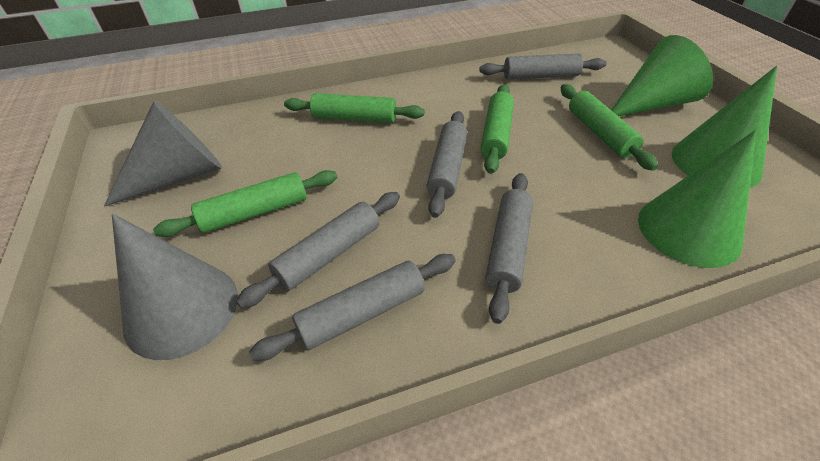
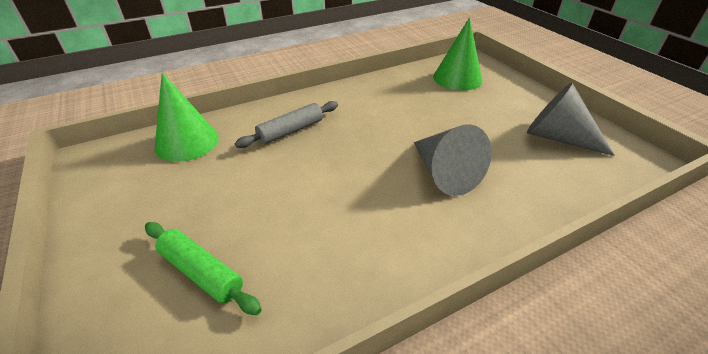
green cone: 3 -> 2
green rolling pin: 4 -> 1
grey rolling pin: 5 -> 1

